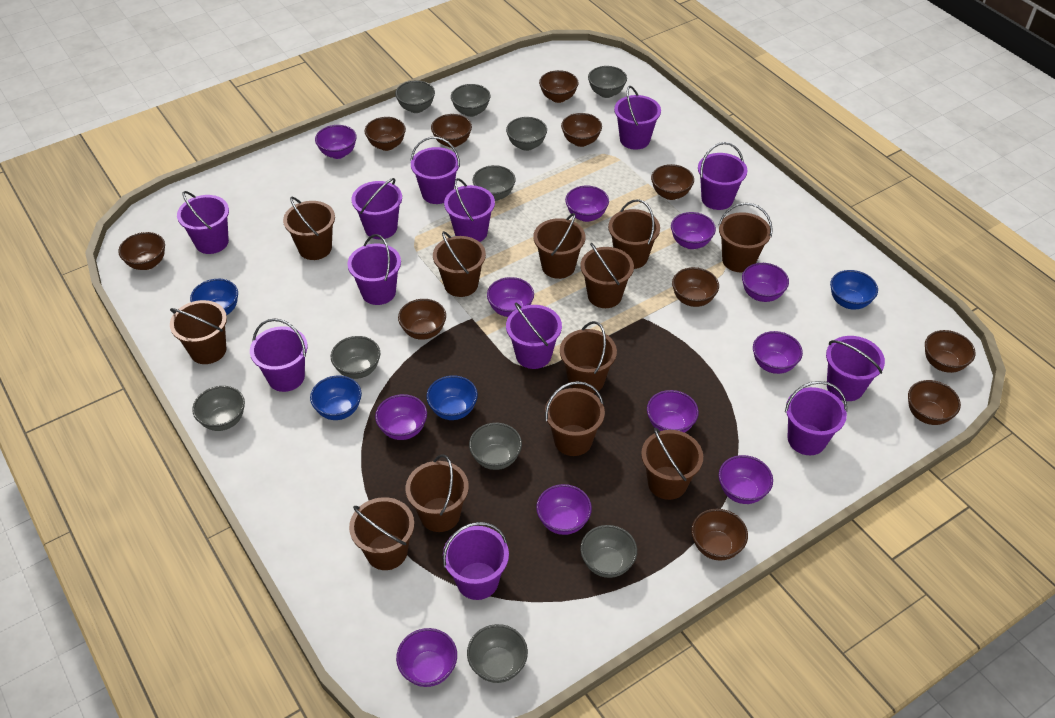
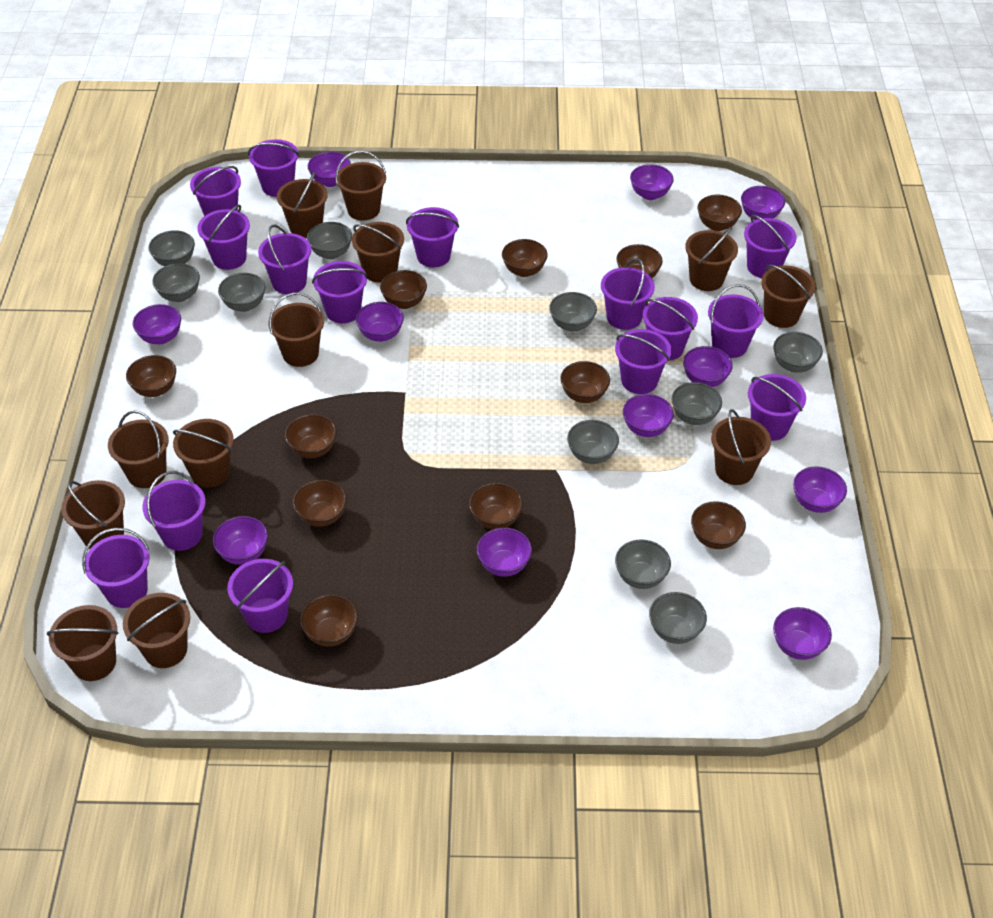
blue bowl: 4 -> 0
purple bucket: 12 -> 15

